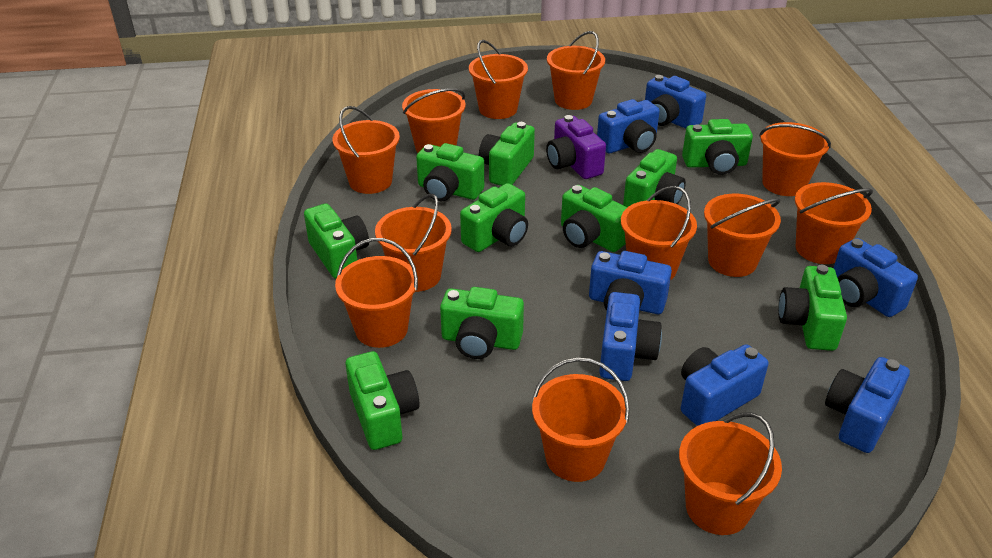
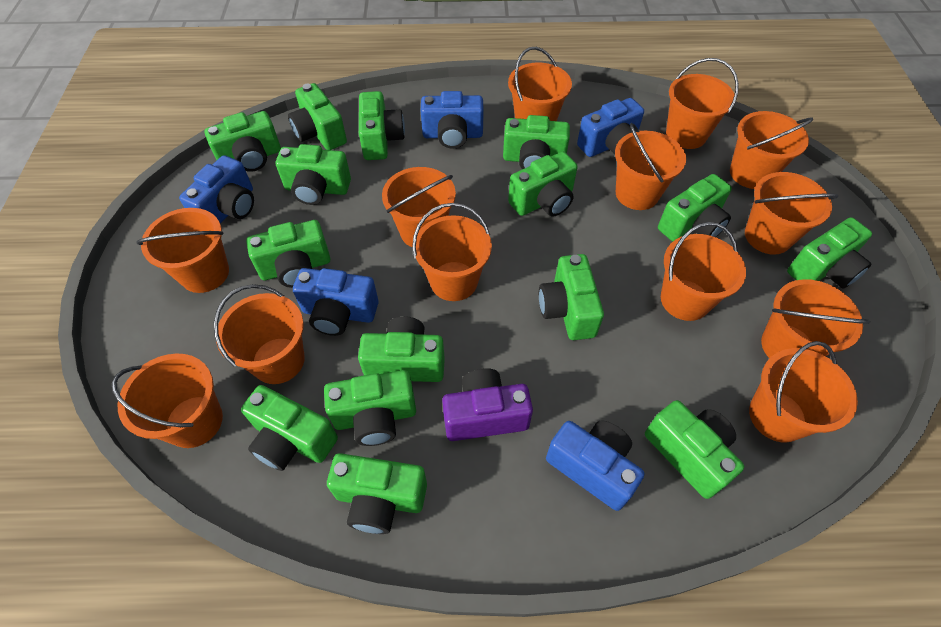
blue camera: 7 -> 5
green camera: 10 -> 15
orange bucket: 12 -> 13

